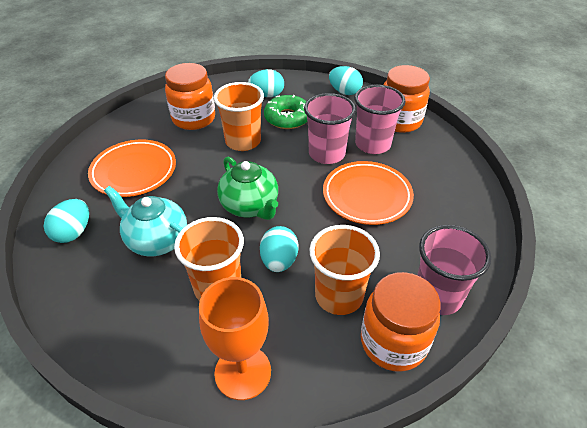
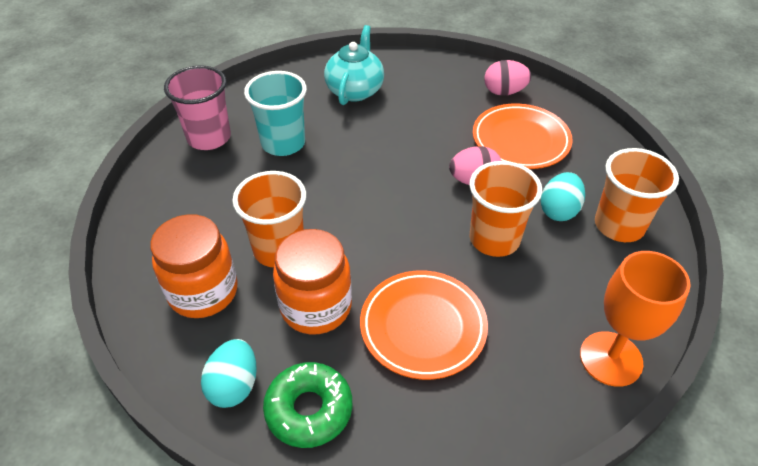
green teapot: 1 -> 0
orange jar: 3 -> 2
pink cup: 3 -> 1
pink egg: 0 -> 2
turquoise cup: 0 -> 1
turquoise egg: 4 -> 2

